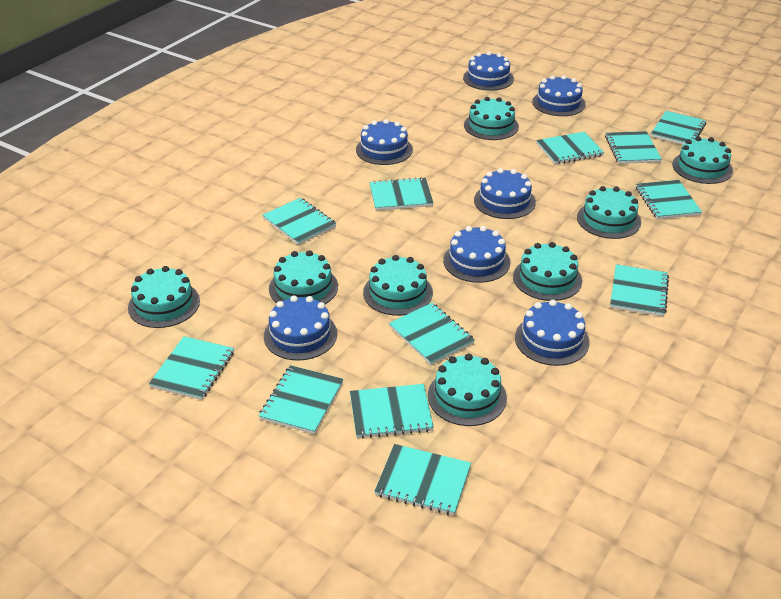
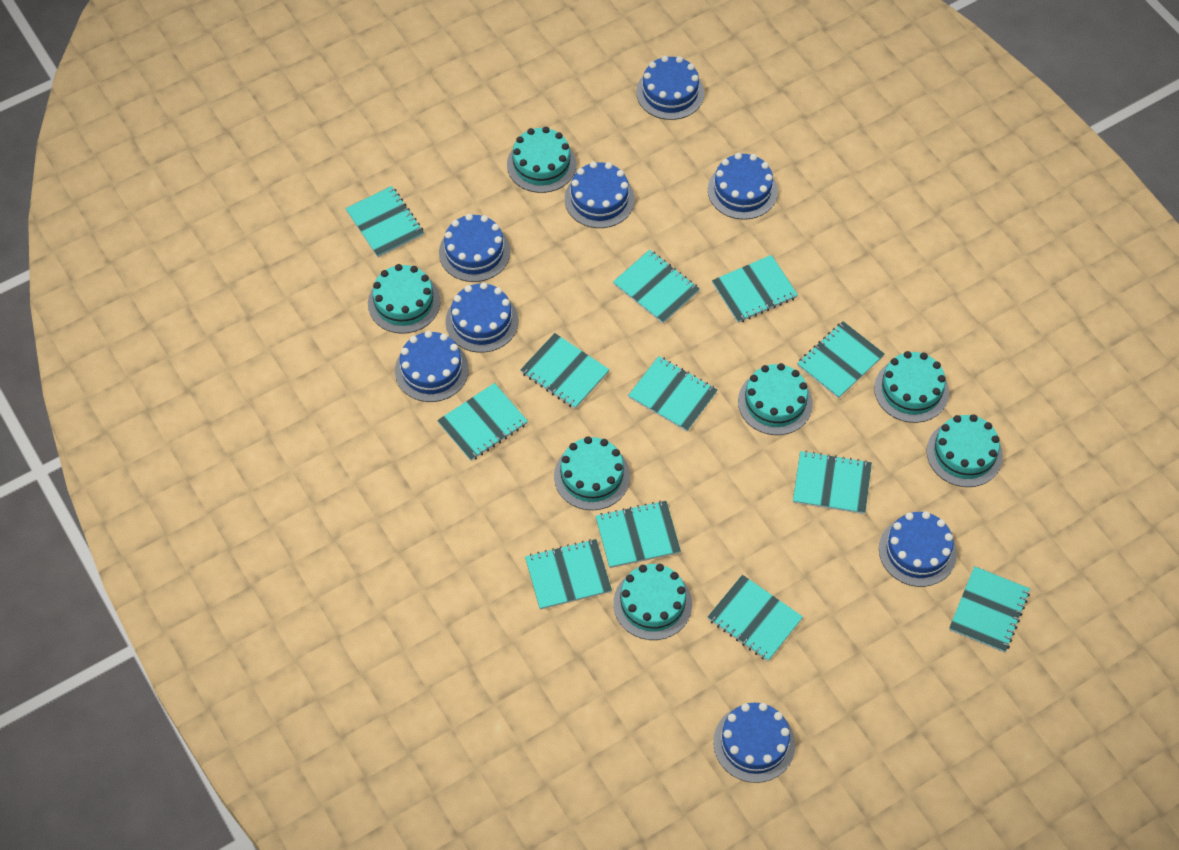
blue cake: 7 -> 8
turquoise cake: 8 -> 7

